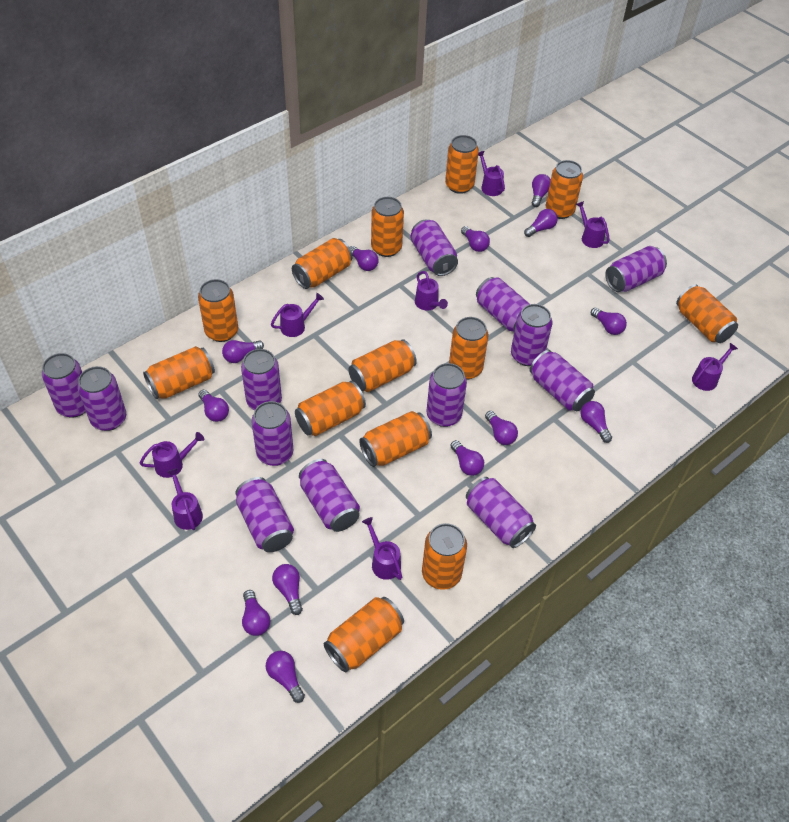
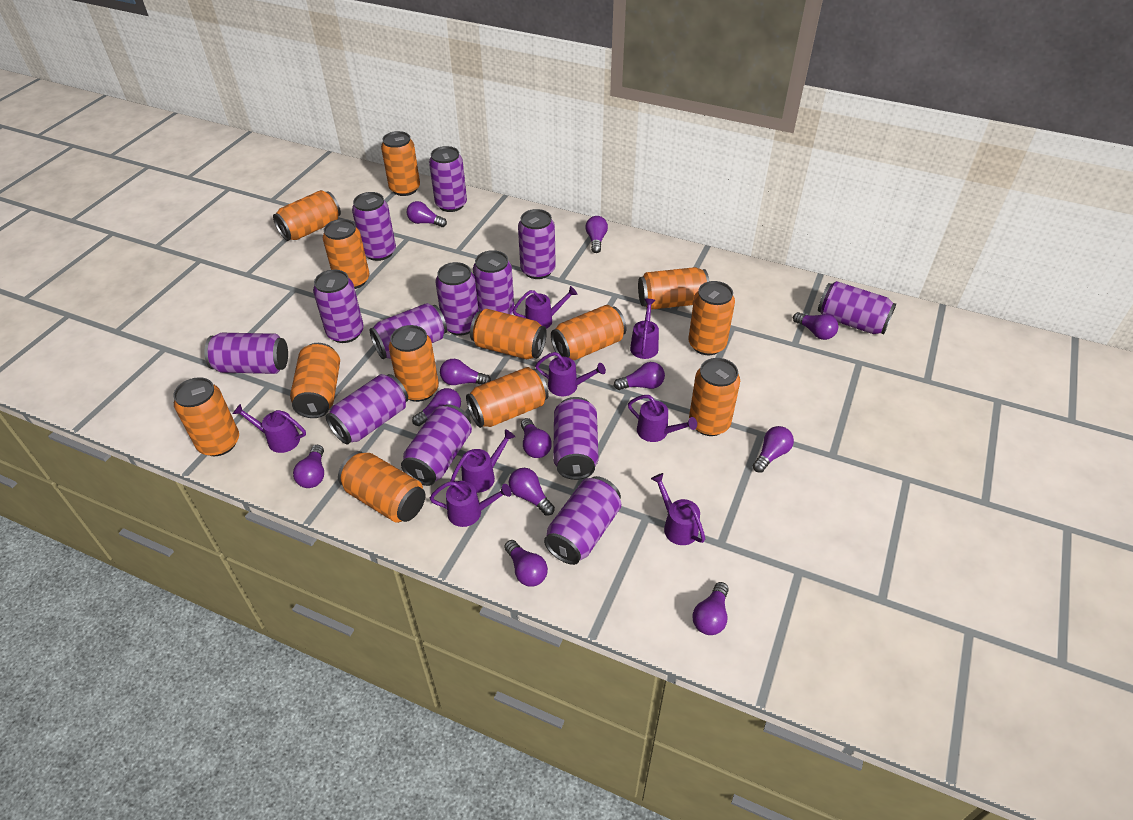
purple light bulb: 13 -> 12

